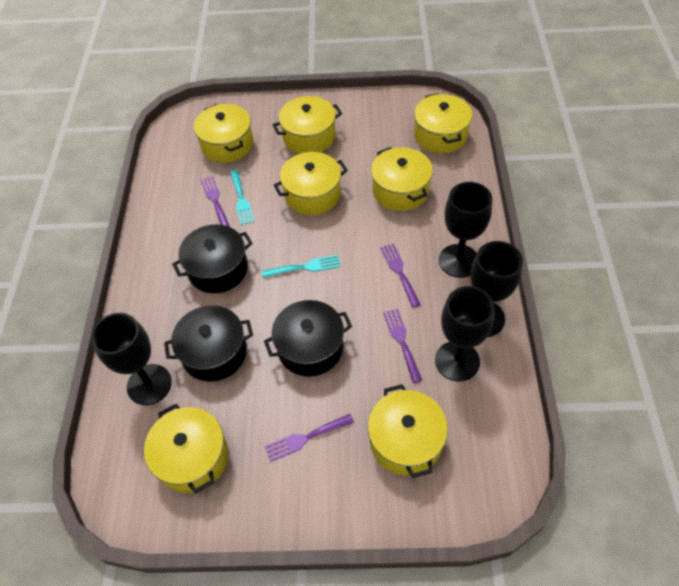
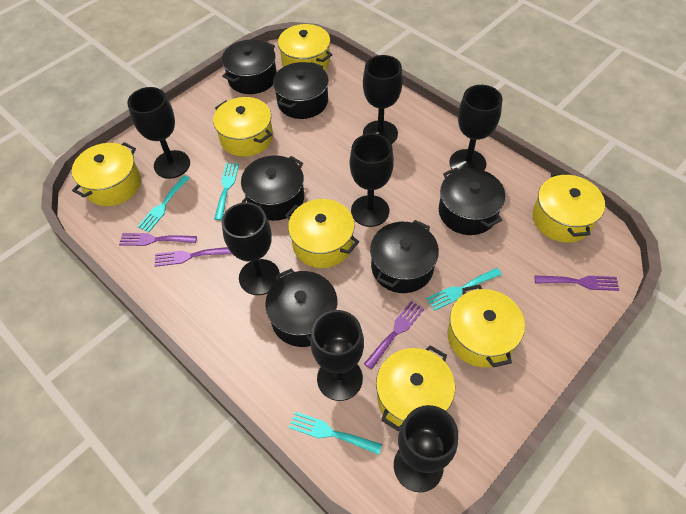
black goblet: 4 -> 7
black pot: 3 -> 6
turquoise fork: 2 -> 4

